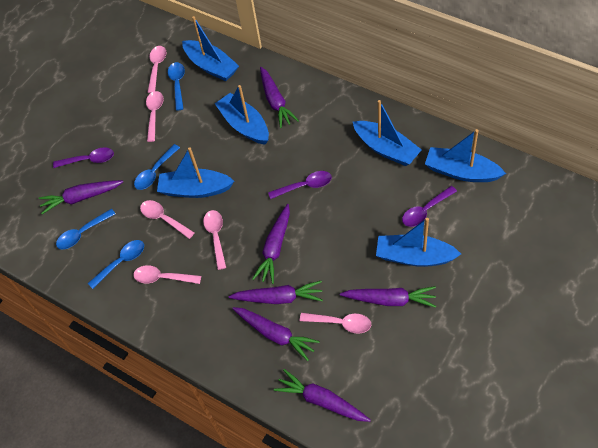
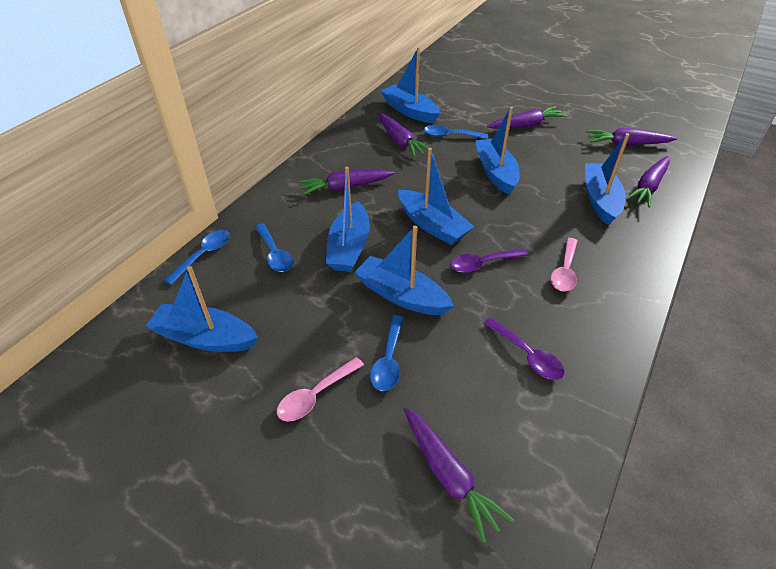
blue boat: 6 -> 7
pink spoon: 6 -> 2
purple carrot: 7 -> 6
purple spoon: 3 -> 2

